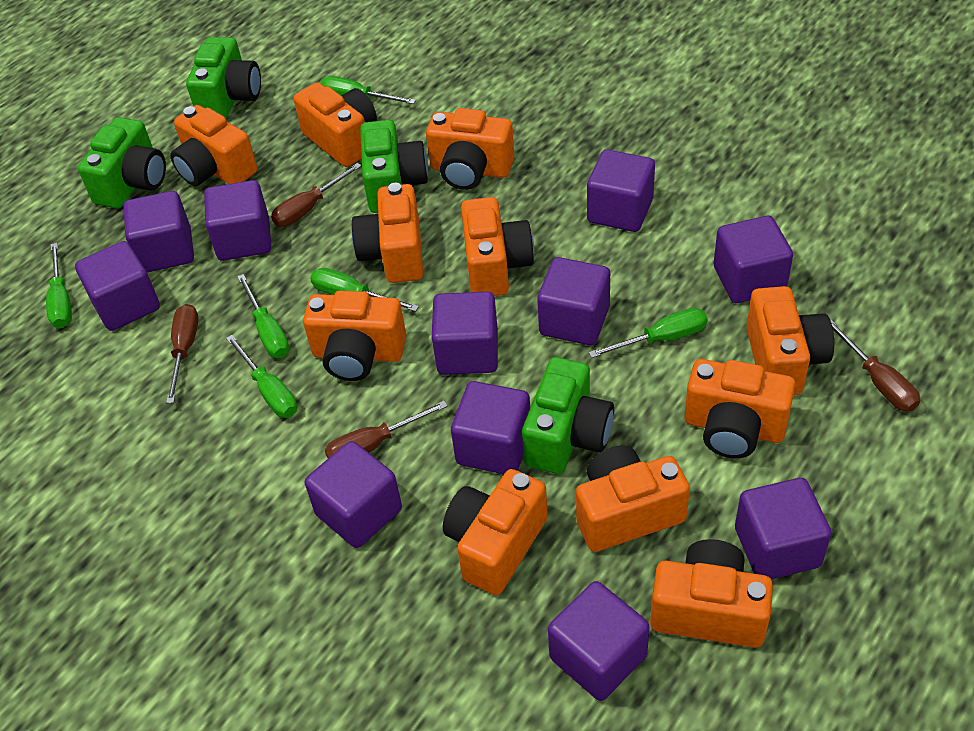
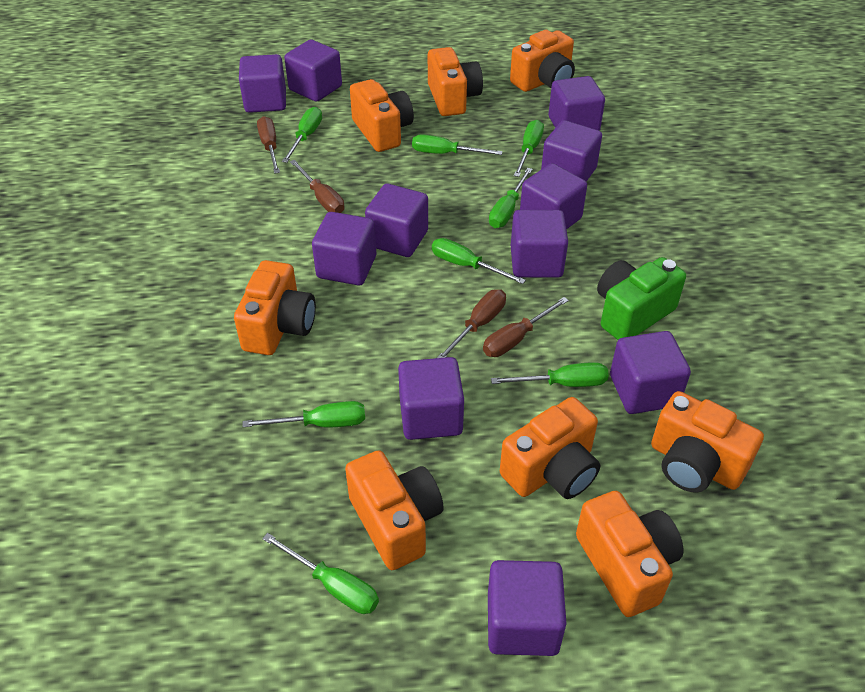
green camera: 4 -> 1
green screwdriver: 6 -> 8
orange camera: 11 -> 8

